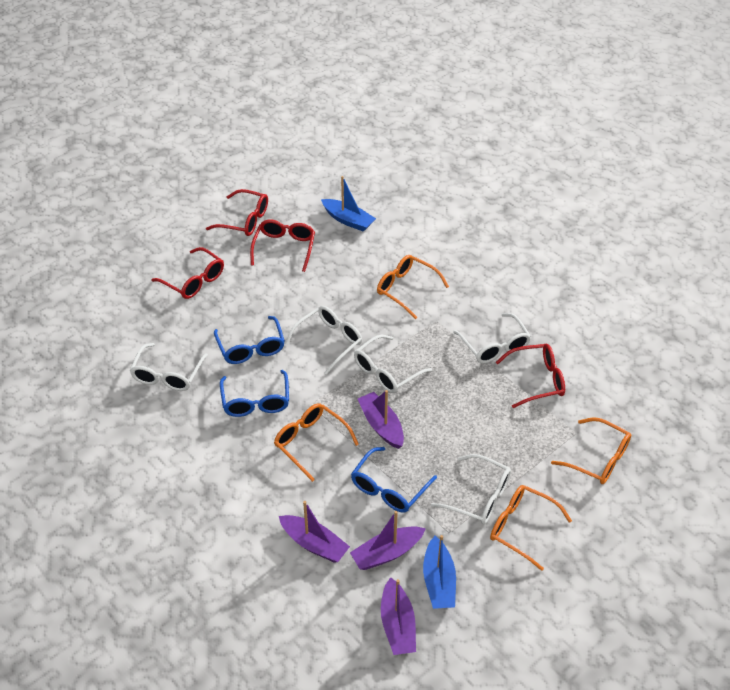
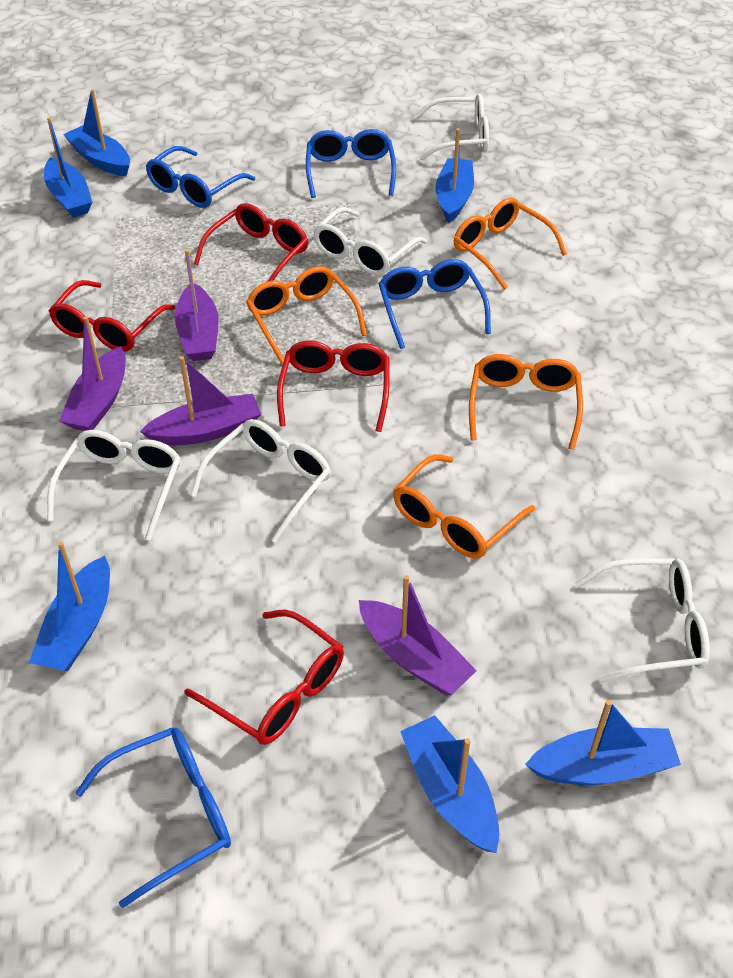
blue boat: 2 -> 6
blue glasses: 3 -> 4

